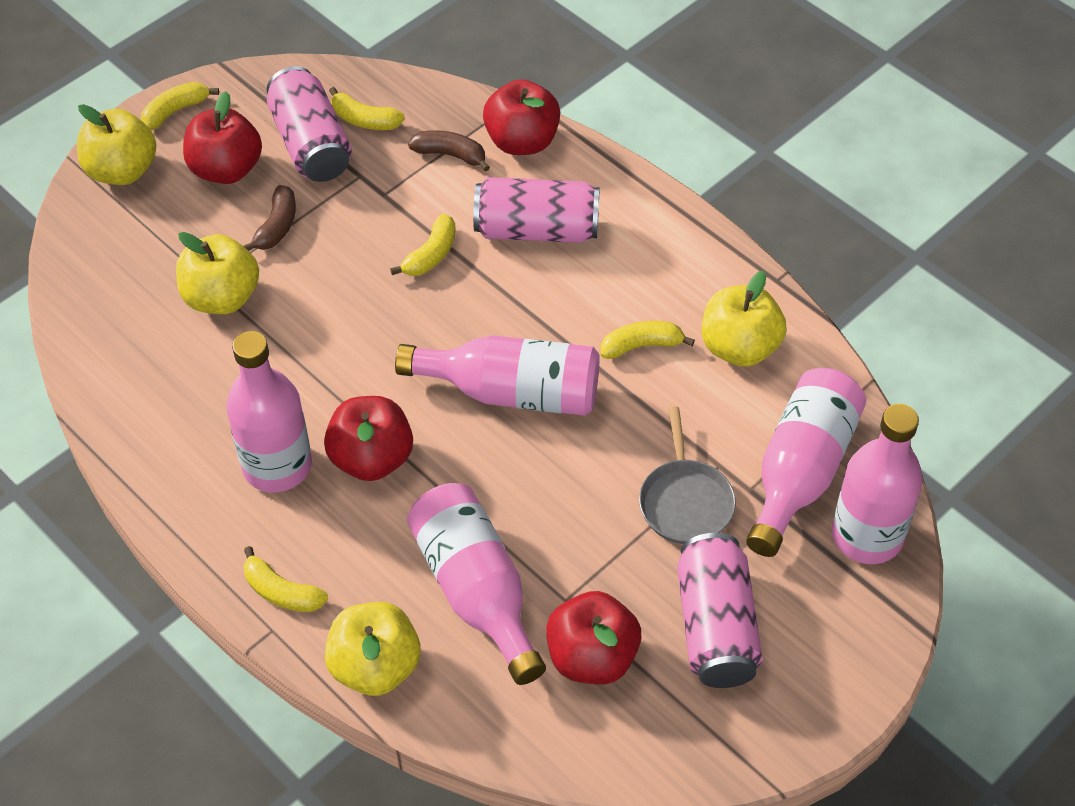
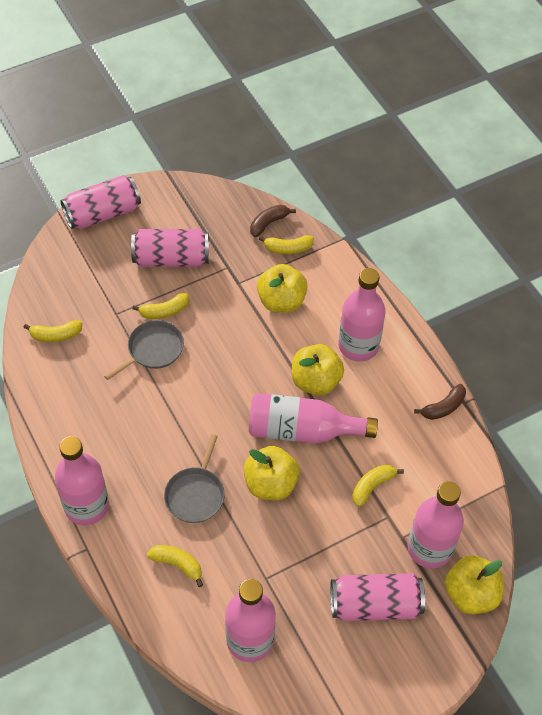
grey pan: 1 -> 2
red apple: 4 -> 0

